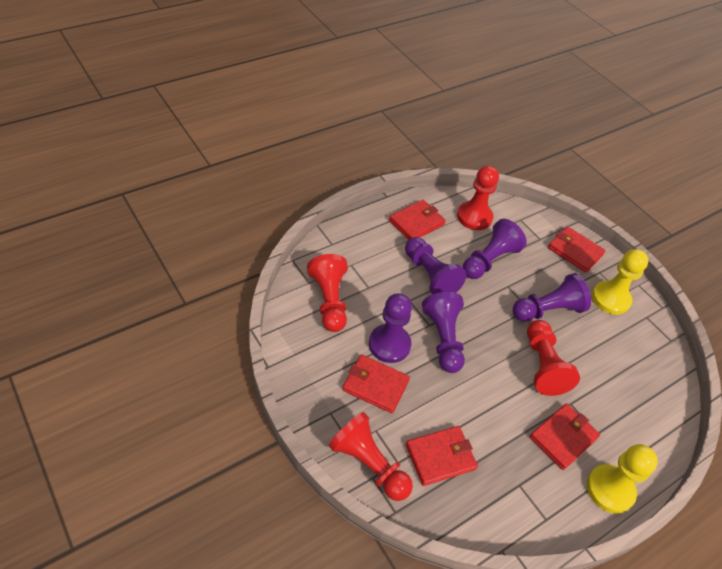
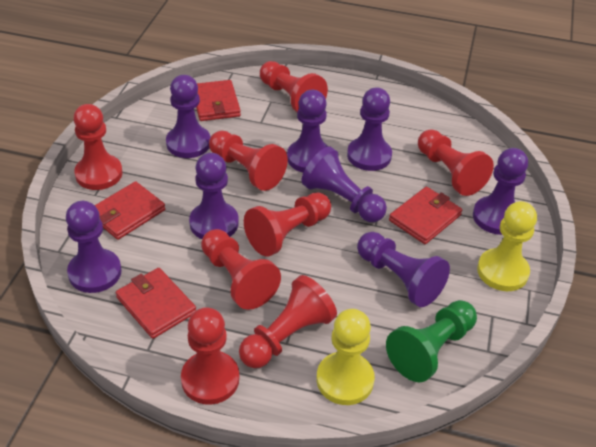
green pawn: 0 -> 1
purple pawn: 5 -> 8
red pawn: 4 -> 8
red wallet: 5 -> 4

